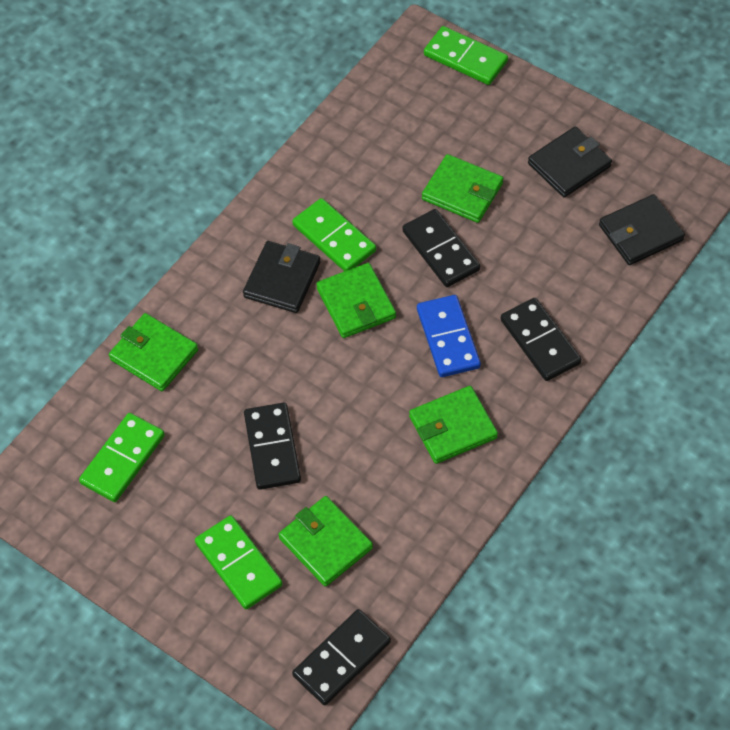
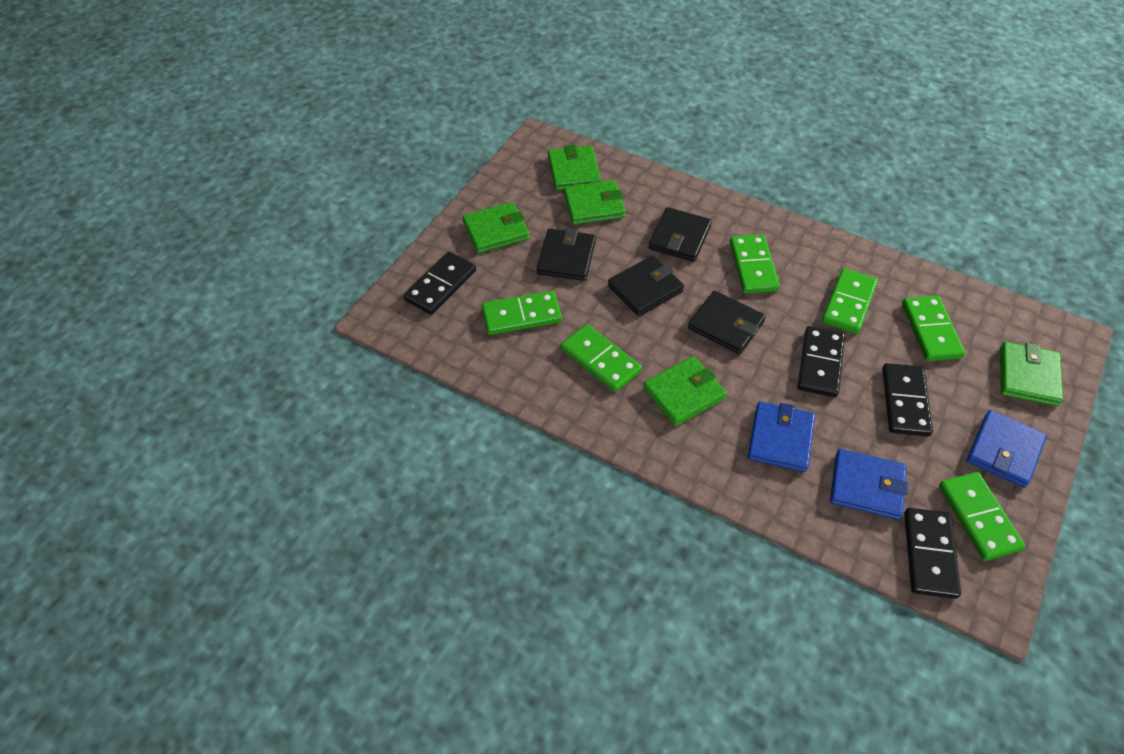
black wallet: 3 -> 4
blue domino: 1 -> 0
blue wallet: 0 -> 3
green domino: 4 -> 6

